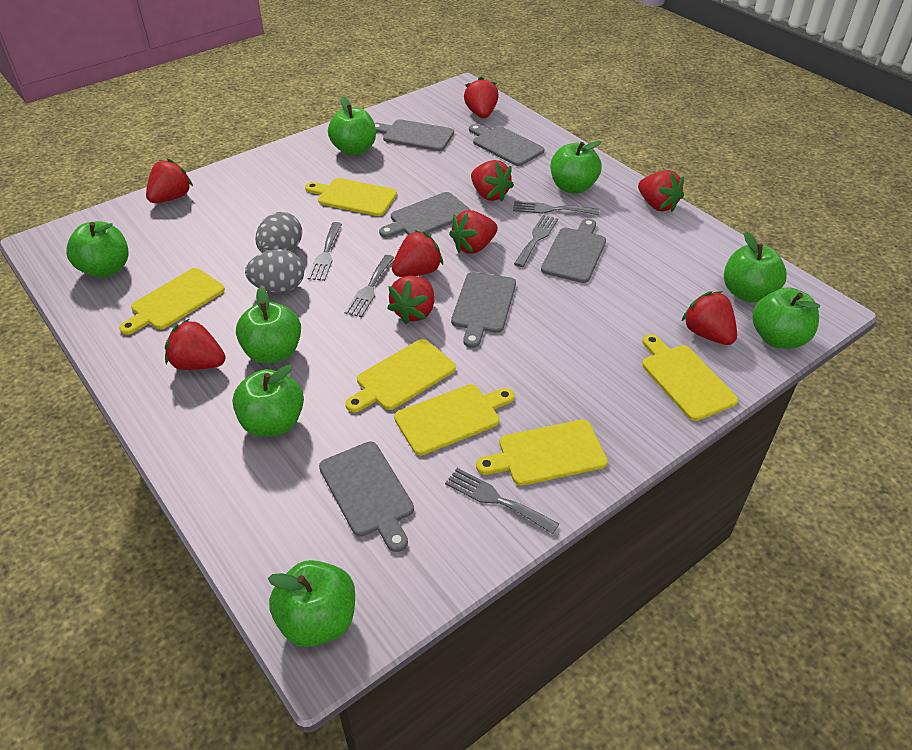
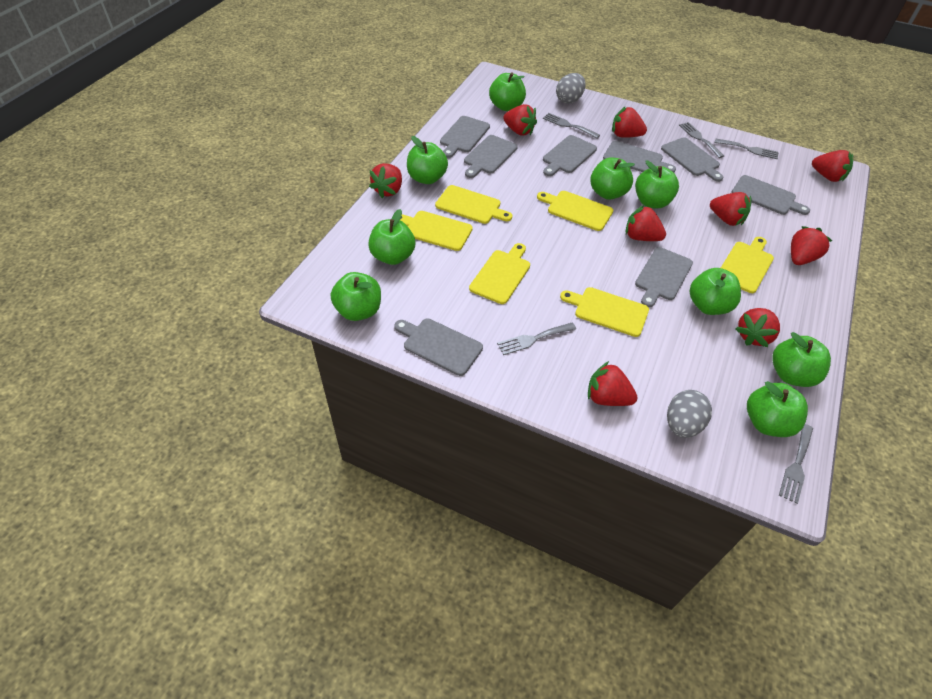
green apple: 8 -> 9
grey cutting board: 6 -> 8

